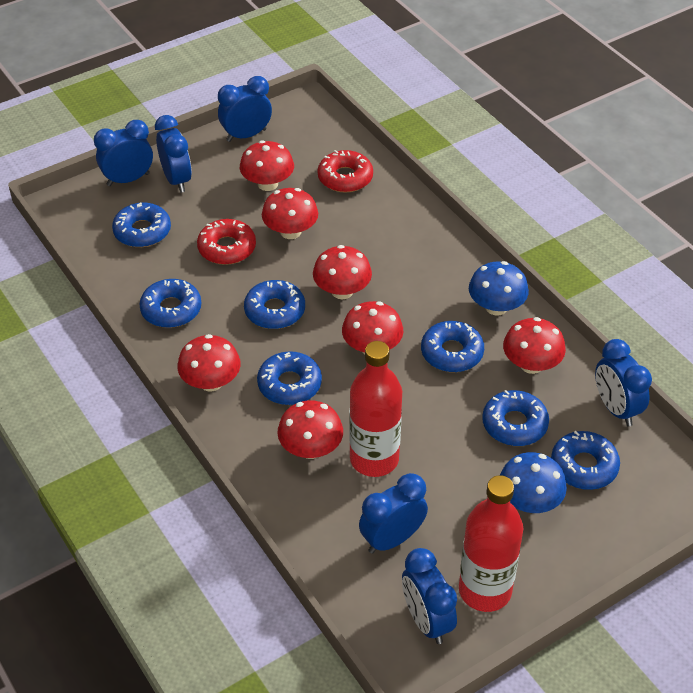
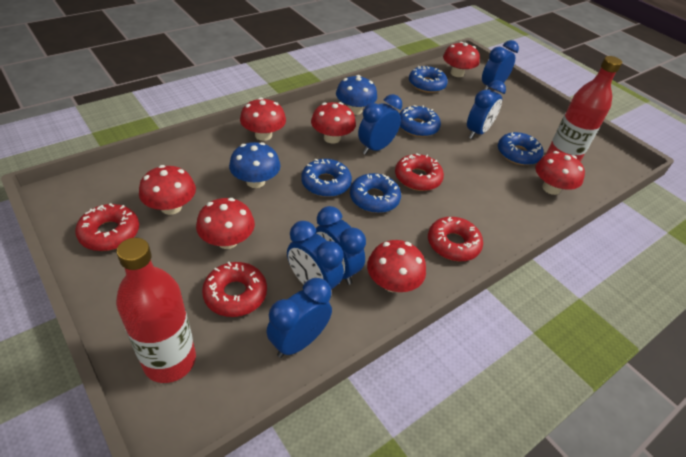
blue donut: 7 -> 5
red donut: 2 -> 4

